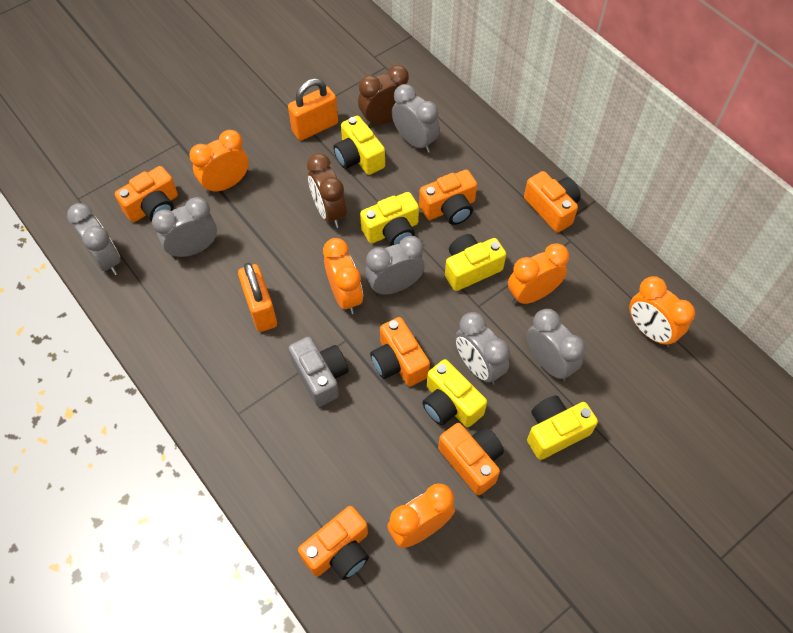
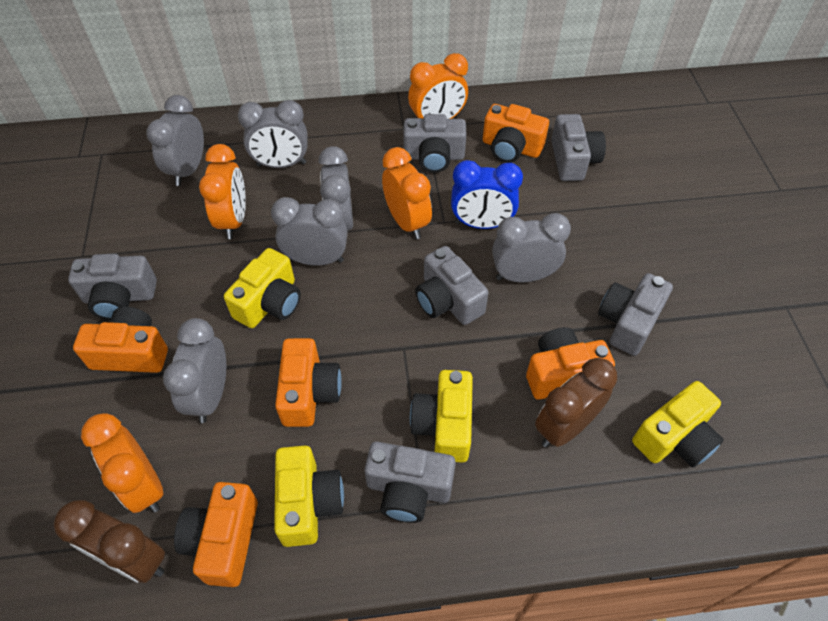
blue clock: 0 -> 1
grey camera: 1 -> 6
orange camera: 6 -> 5
orange clock: 5 -> 4
orange padlock: 2 -> 0
yellow camera: 5 -> 4

